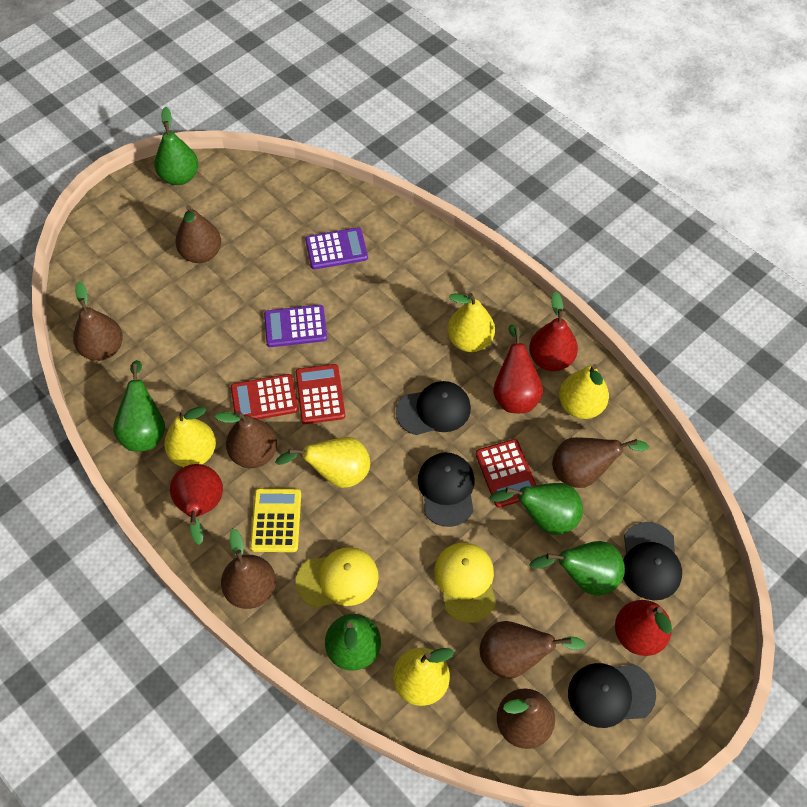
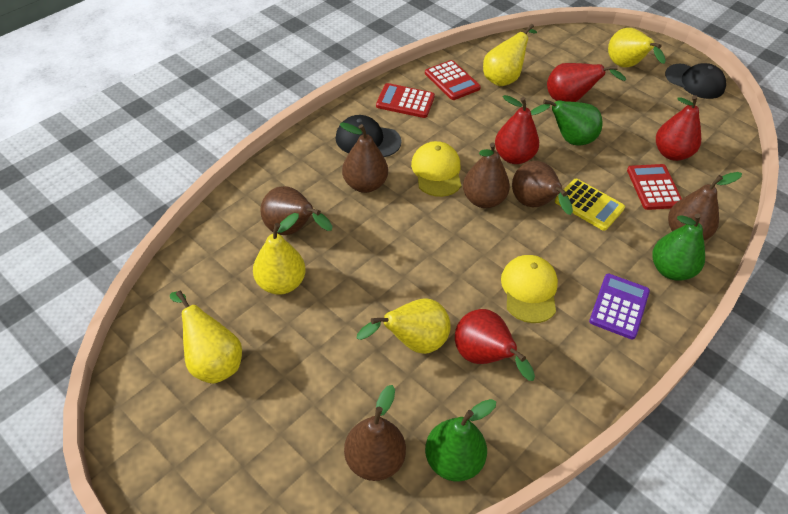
black cap: 4 -> 2
brown pear: 7 -> 6
green pear: 5 -> 3
purple calculator: 2 -> 1

